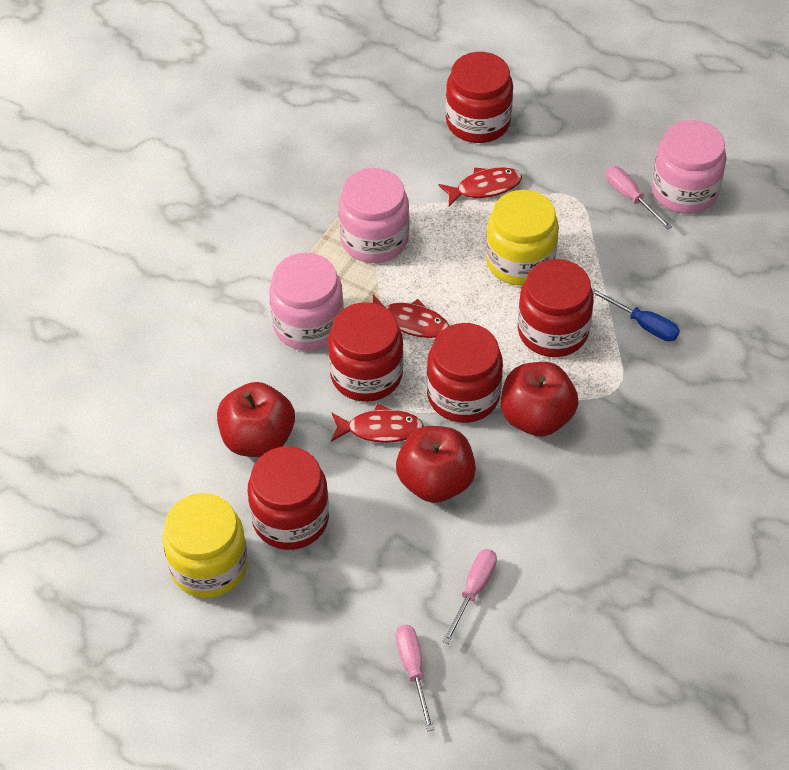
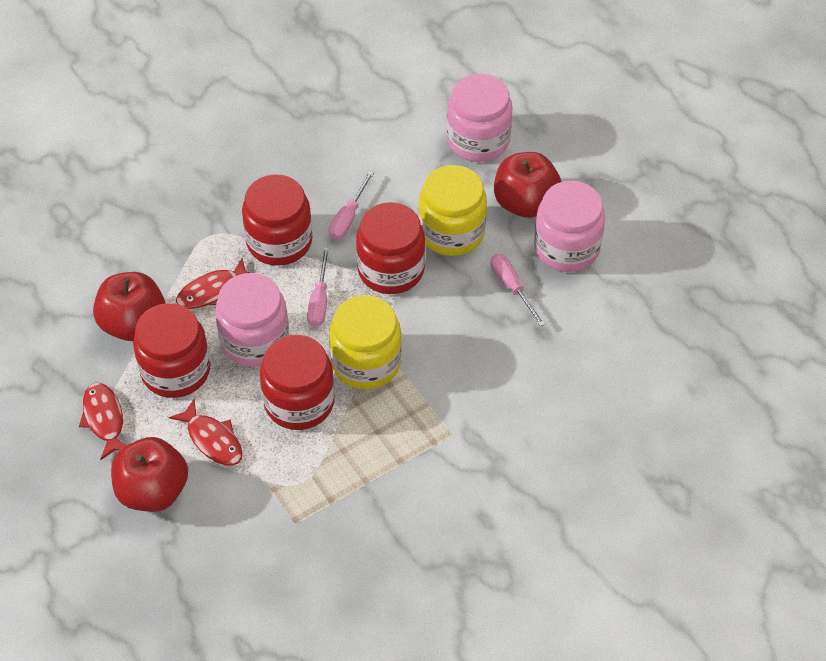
blue screwdriver: 1 -> 0
red jar: 5 -> 4

